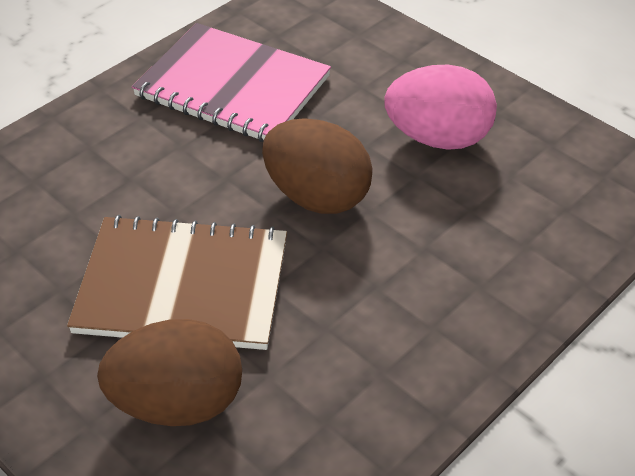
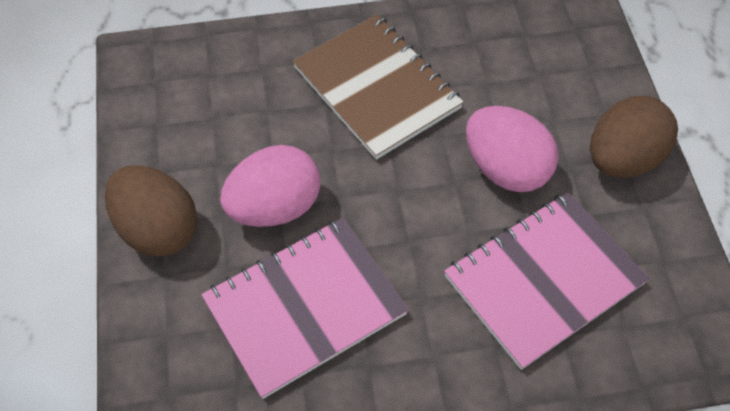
pink egg: 1 -> 2
pink notebook: 1 -> 2

